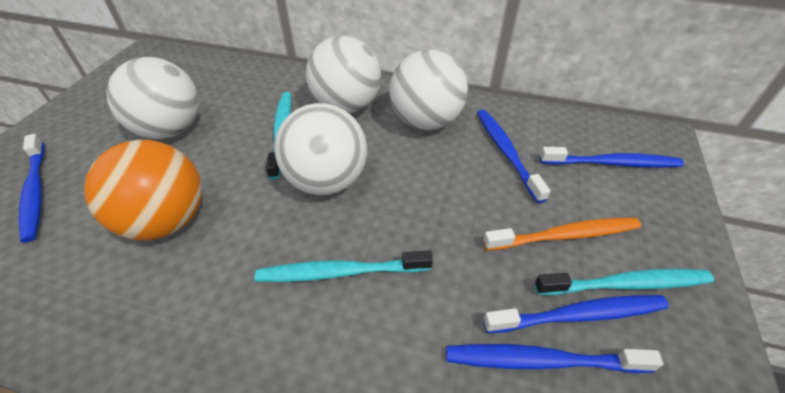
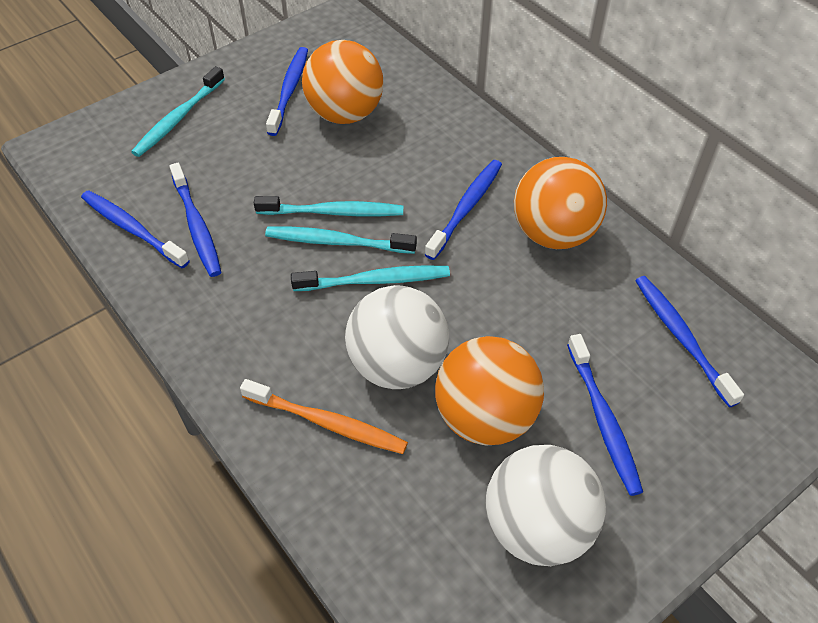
blue toothbrush: 5 -> 6
orange ball: 1 -> 3
turquoise toothbrush: 3 -> 4
white ball: 4 -> 2

